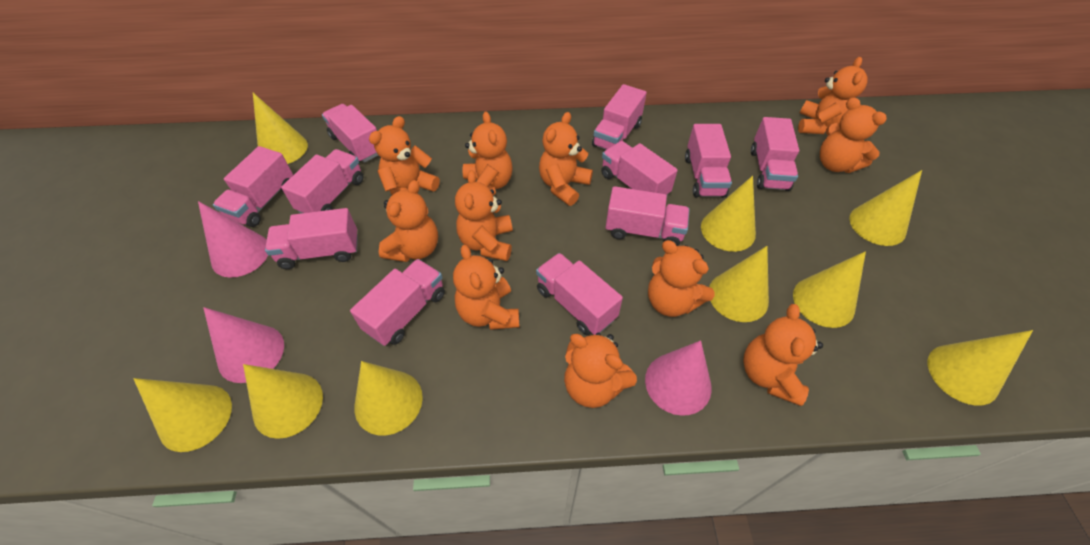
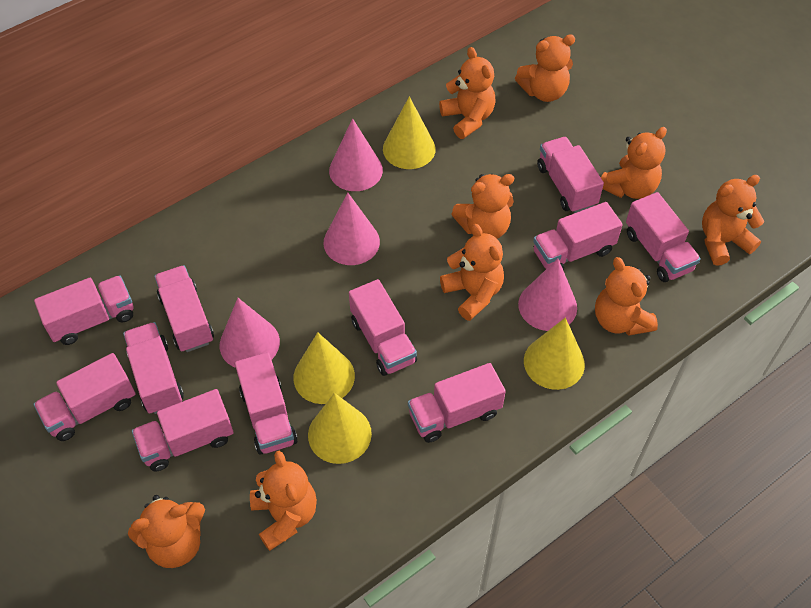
orange teddy bear: 11 -> 9
pink cone: 3 -> 4
yellow cone: 9 -> 4

